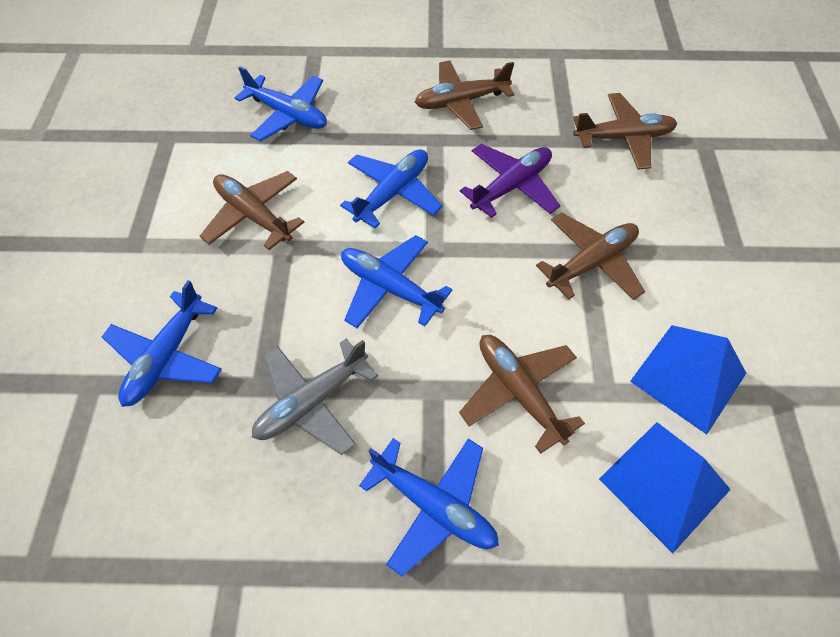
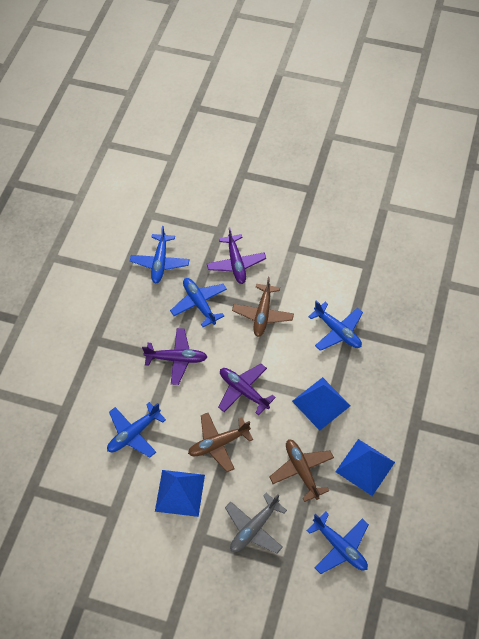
blue pyramid: 2 -> 3
brown plane: 5 -> 3
purple plane: 1 -> 3

